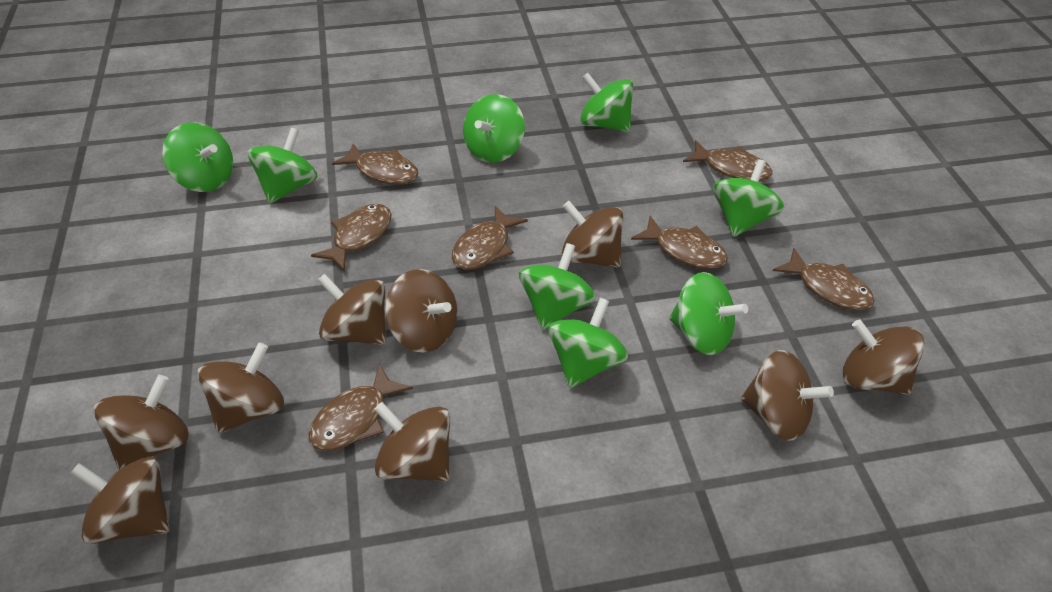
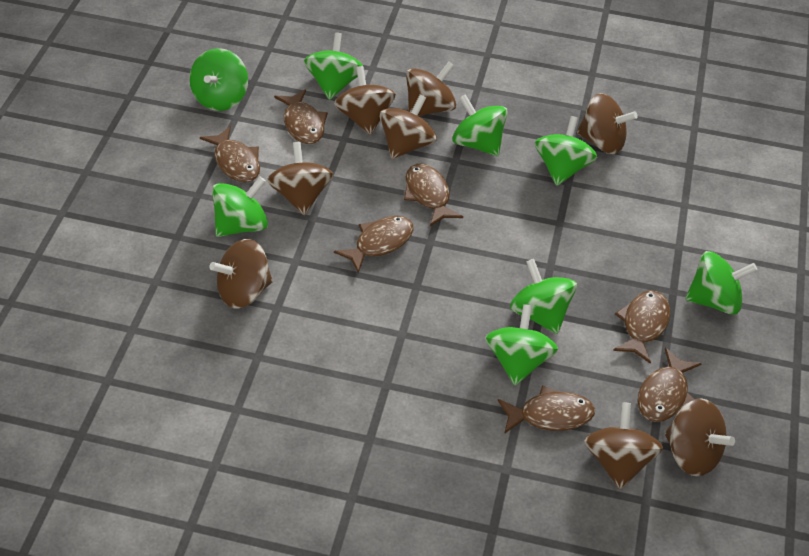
brown spinning top: 9 -> 8

